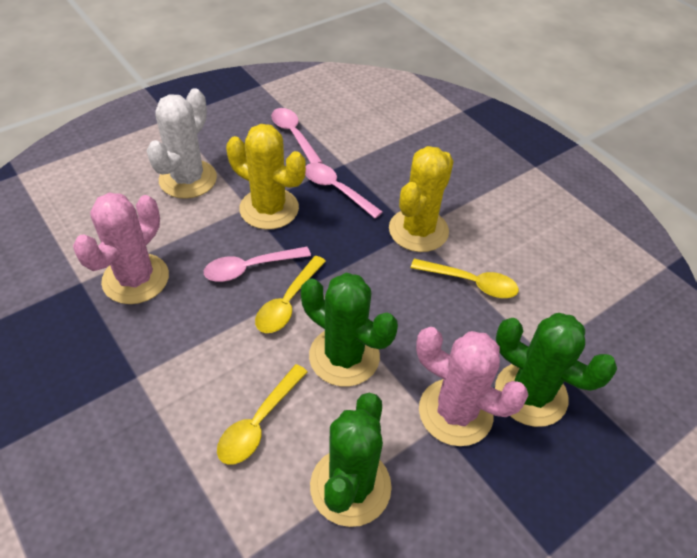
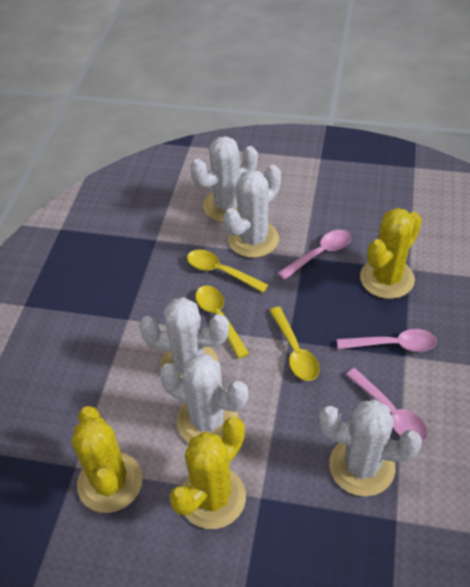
green cactus: 3 -> 0
pink cactus: 2 -> 0
white cactus: 1 -> 5
yellow cactus: 2 -> 3

